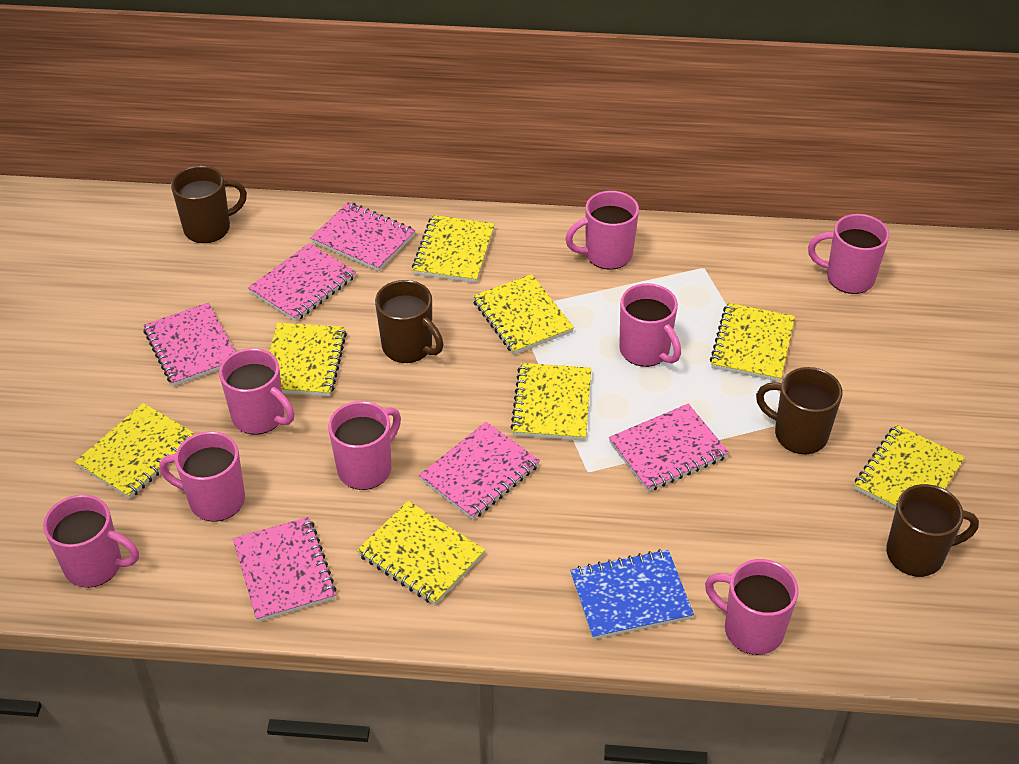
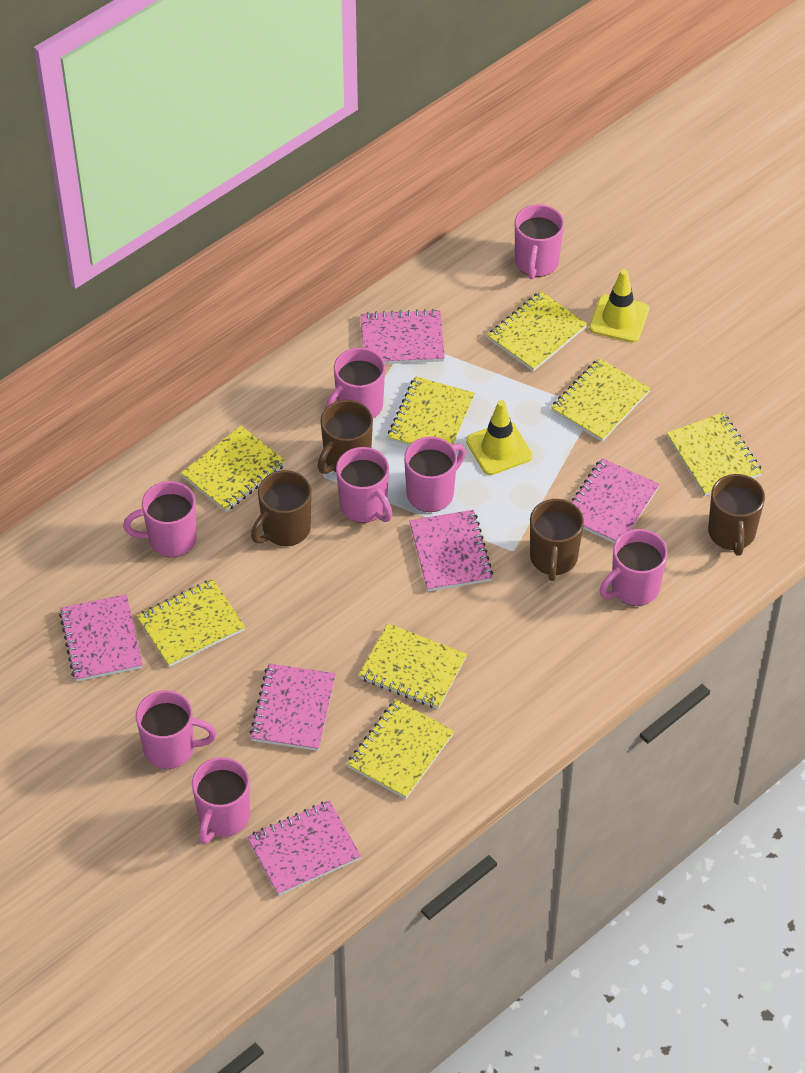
blue notebook: 1 -> 0
yellow traffic cone: 0 -> 2

